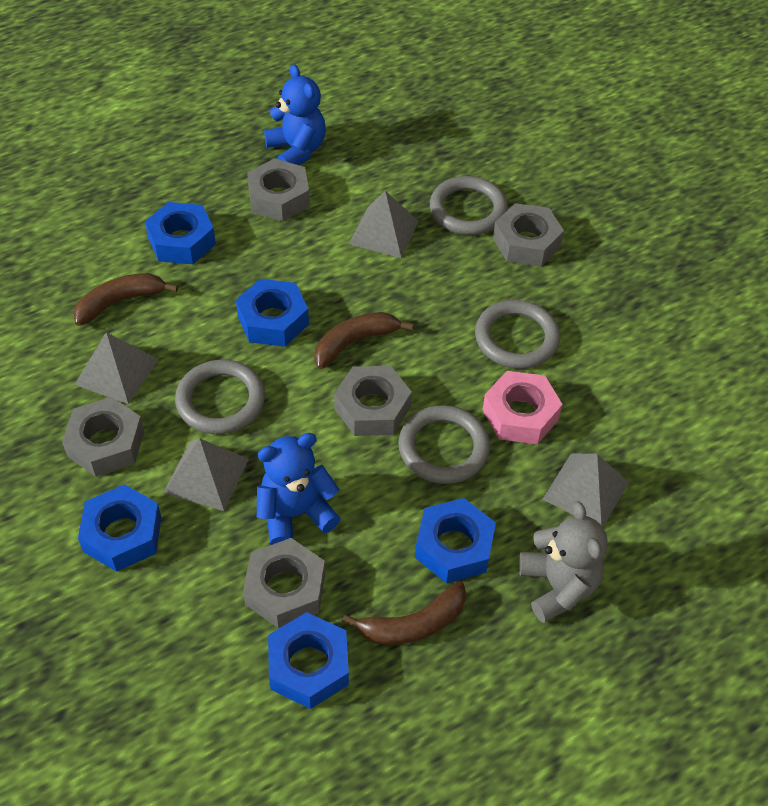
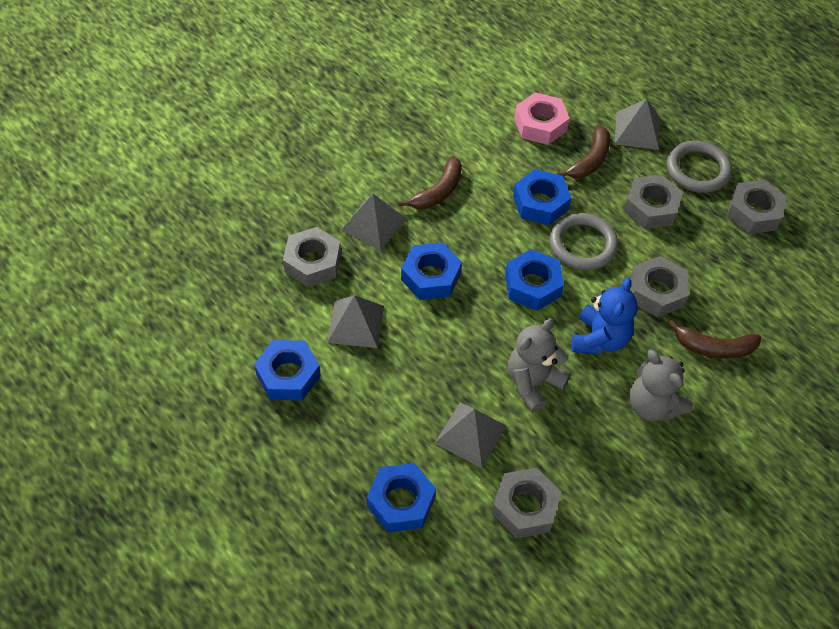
blue teddy bear: 2 -> 1
grey ring: 4 -> 2
grey teddy bear: 1 -> 2

